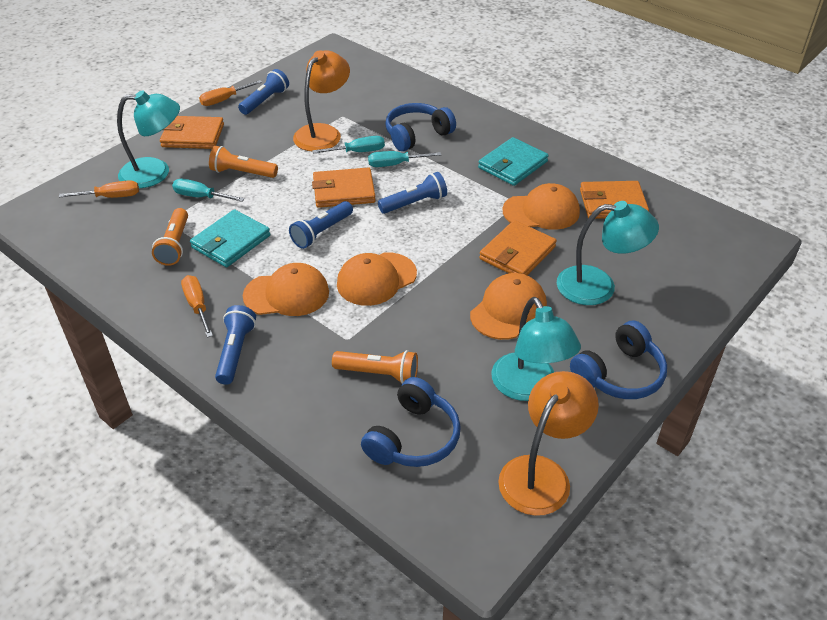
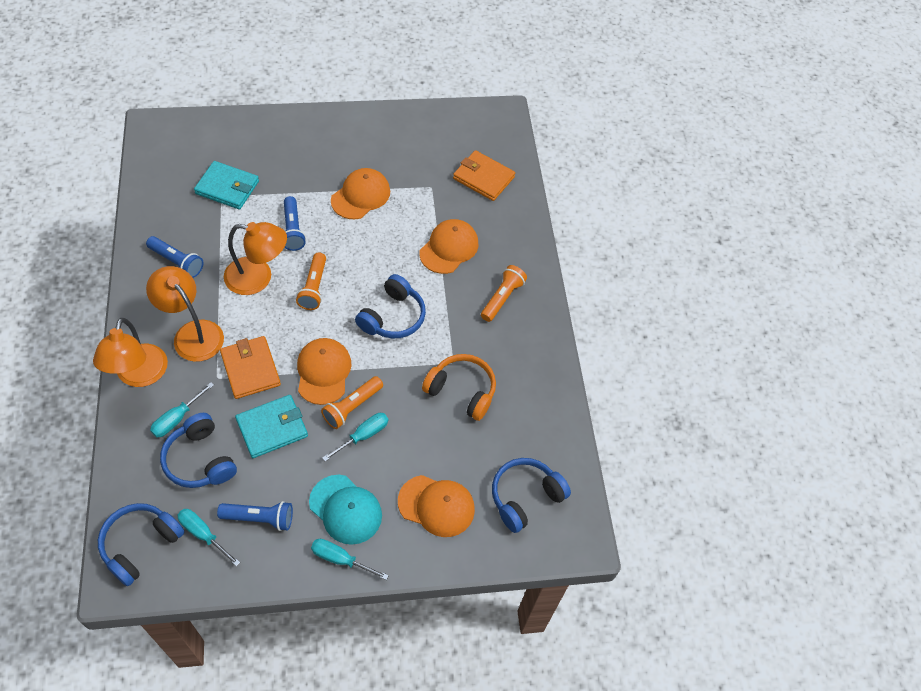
blue flashlight: 4 -> 3
blue headphones: 3 -> 4
orange headphones: 0 -> 1
orange lamp: 2 -> 3
orange screwdriver: 3 -> 0
orange wallet: 4 -> 2
turquoise cap: 0 -> 1
turquoise lamp: 3 -> 0
turquoise screwdriver: 3 -> 4

